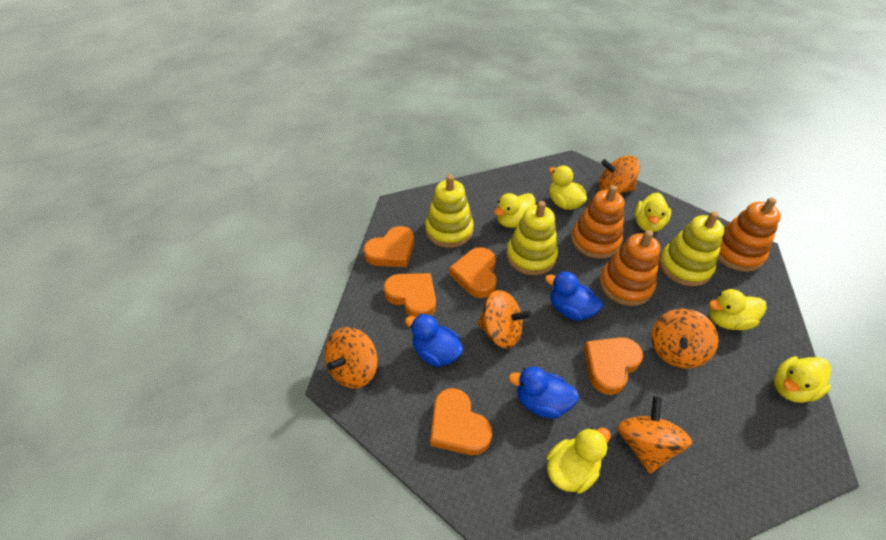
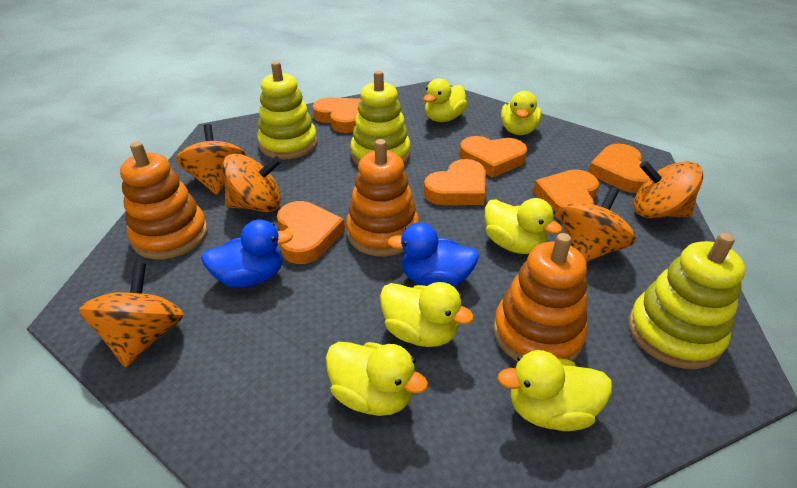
blue duck: 3 -> 2
orange heart: 5 -> 6

